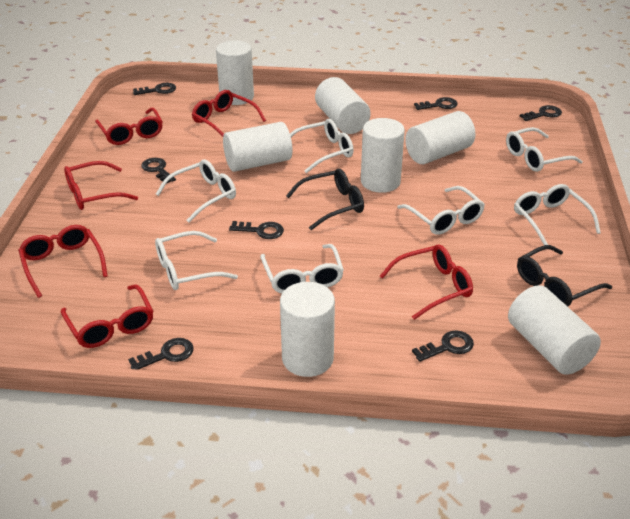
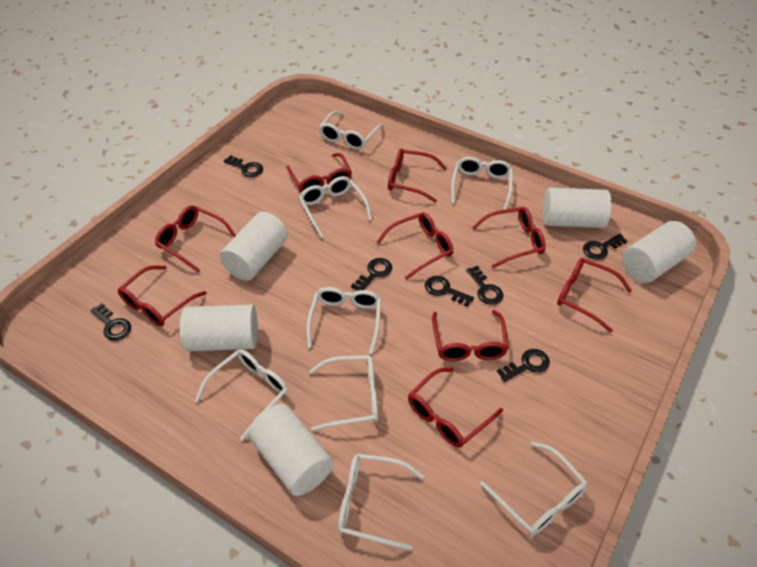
black glasses: 2 -> 0
red glasses: 6 -> 9
white cylinder: 7 -> 5
white glasses: 7 -> 8

